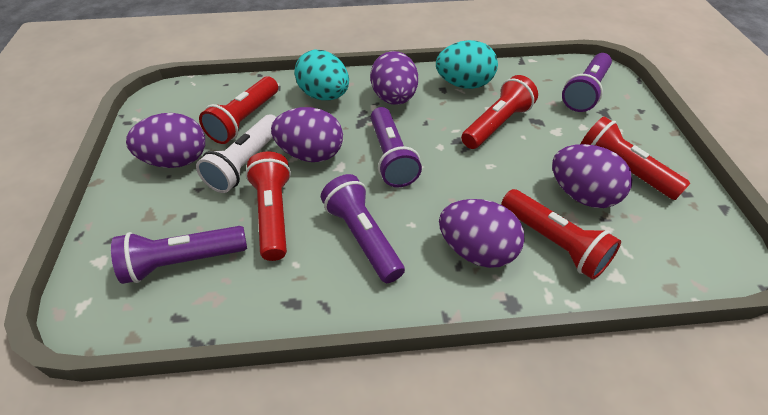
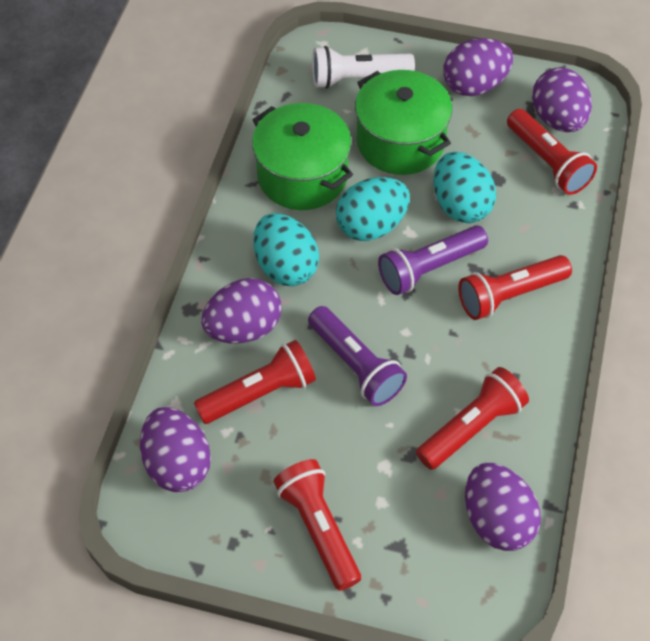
green pot: 0 -> 2
purple flashlight: 4 -> 2
turquoise egg: 2 -> 3

